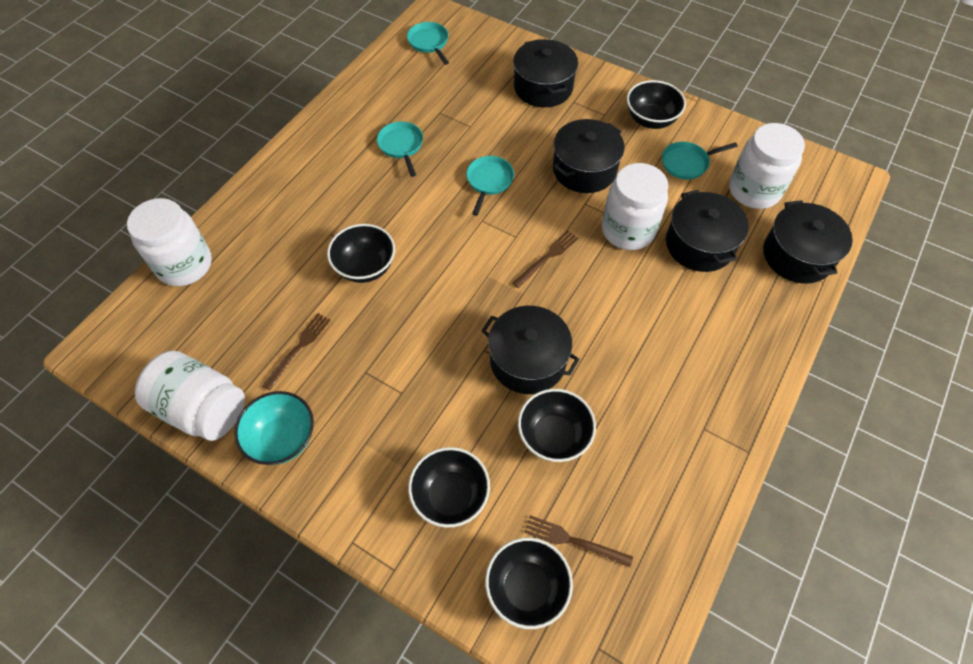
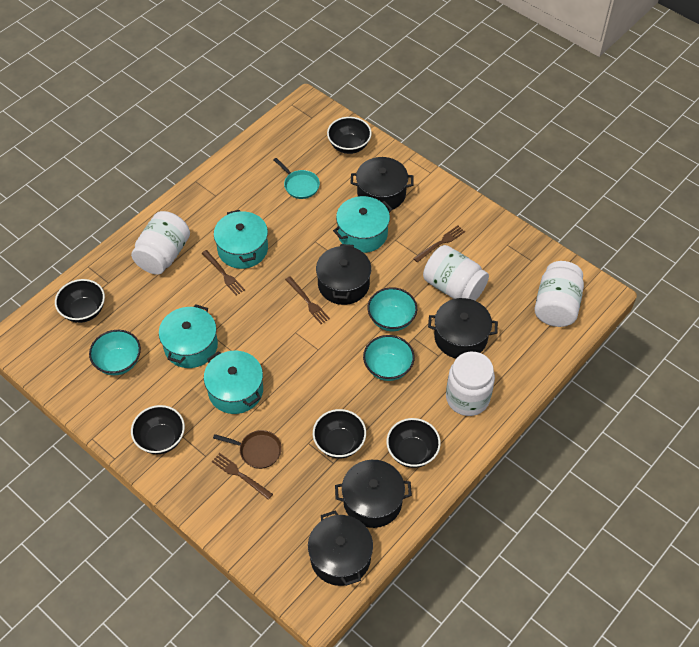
brown fork: 3 -> 4
brown pan: 0 -> 1
turquoise bowl: 1 -> 3
turquoise pan: 4 -> 1
turquoise pot: 0 -> 4

